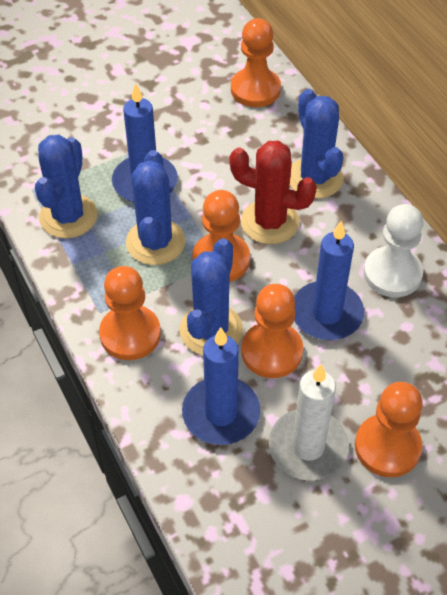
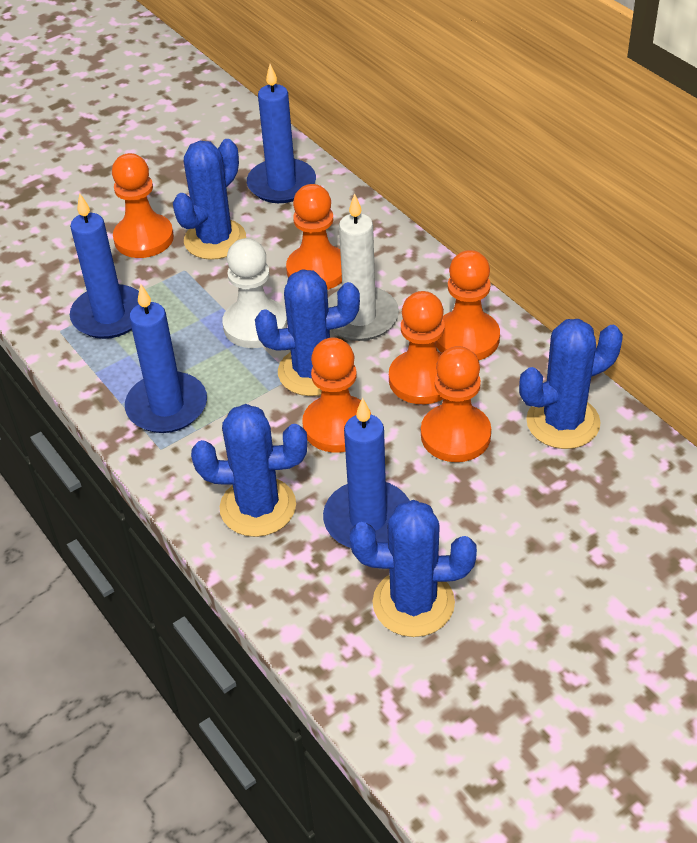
blue cactus: 4 -> 5
blue candle: 3 -> 4
orange pawn: 5 -> 6
red cactus: 1 -> 0

